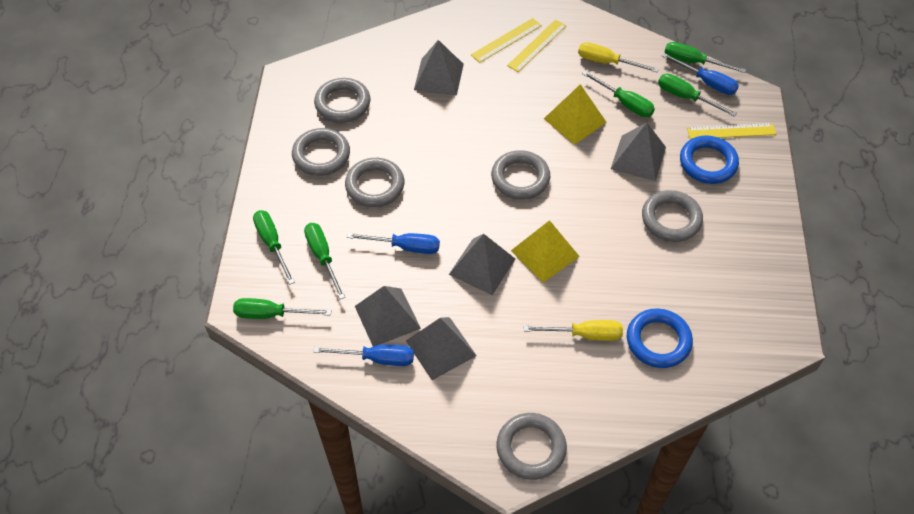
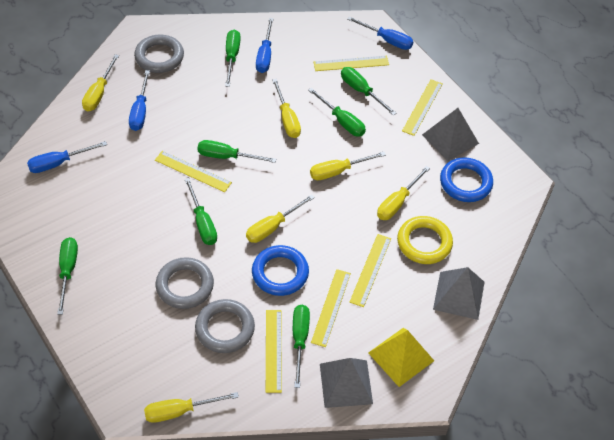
blue screwdriver: 3 -> 4
green screwdriver: 6 -> 7
grey pyramid: 5 -> 3
grey ring: 6 -> 3
yellow pyramid: 2 -> 1
yellow ring: 0 -> 1
yellow ruler: 3 -> 6
yellow screwdriver: 2 -> 6

